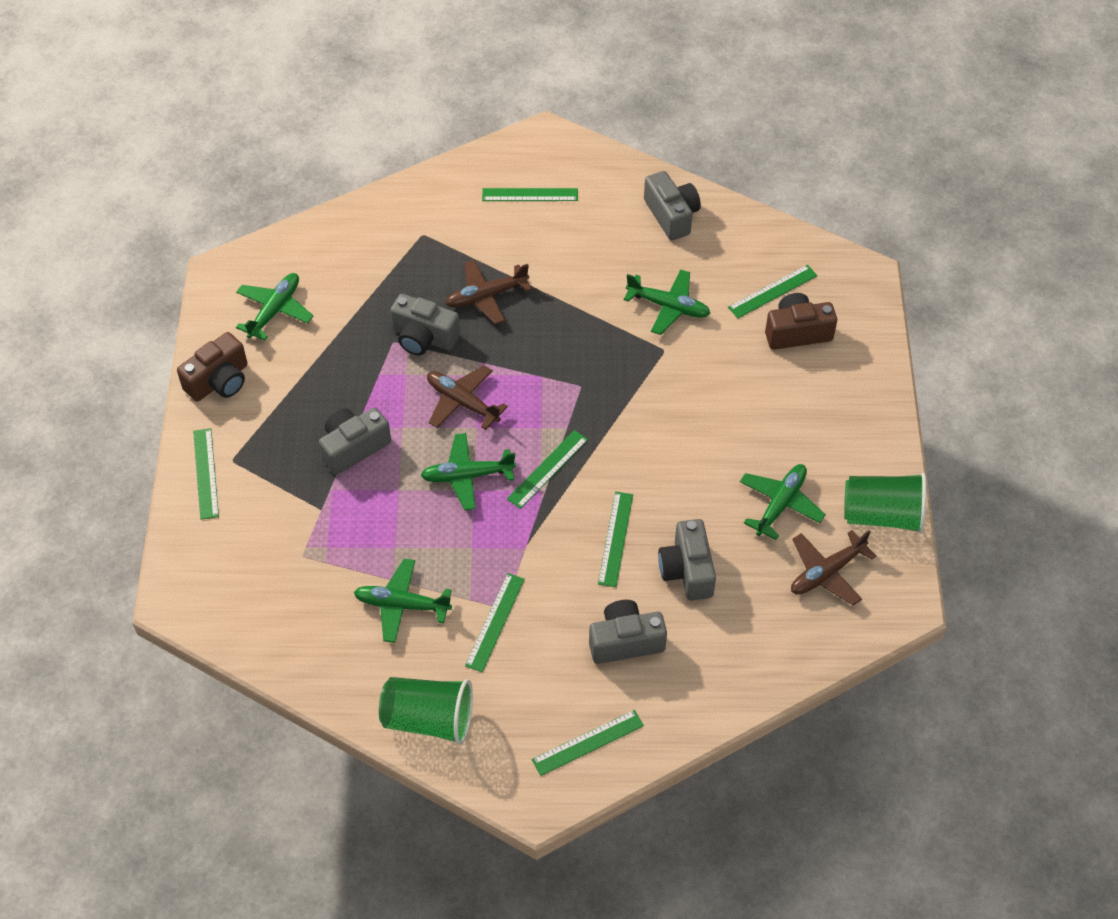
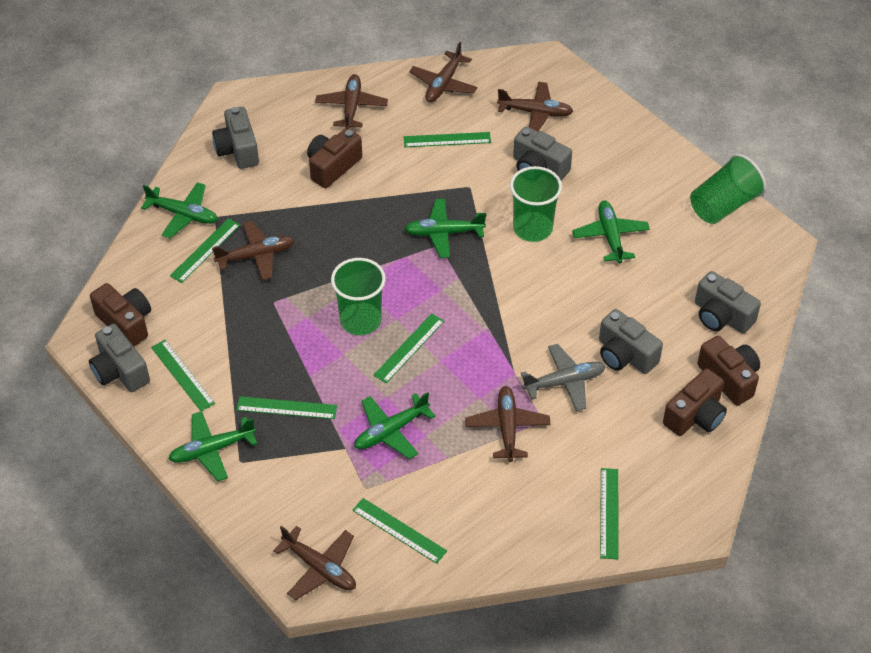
brown camera: 2 -> 4
brown plane: 3 -> 6
green cup: 2 -> 3
grey plane: 0 -> 1

